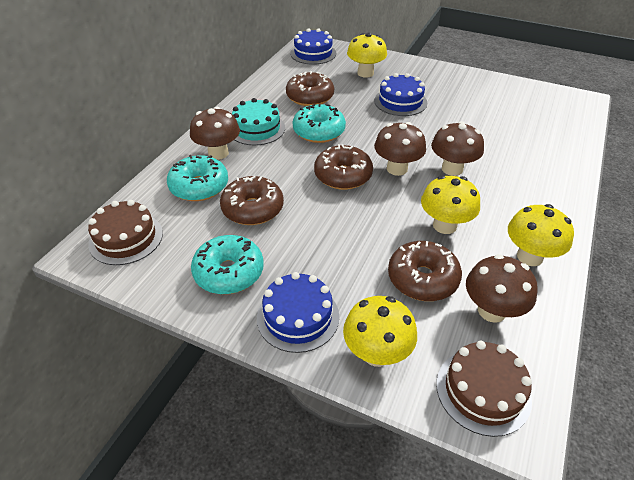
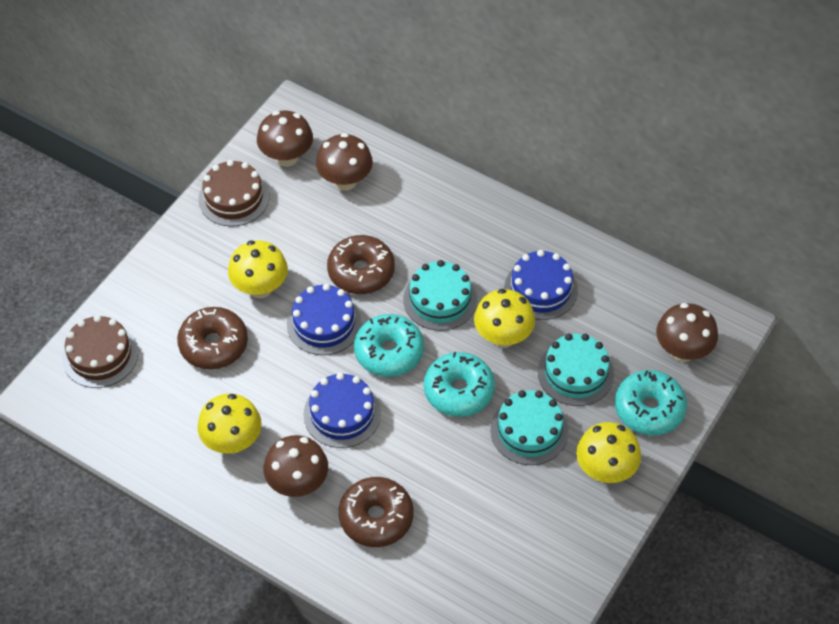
brown donut: 4 -> 3
turquoise cake: 1 -> 3

